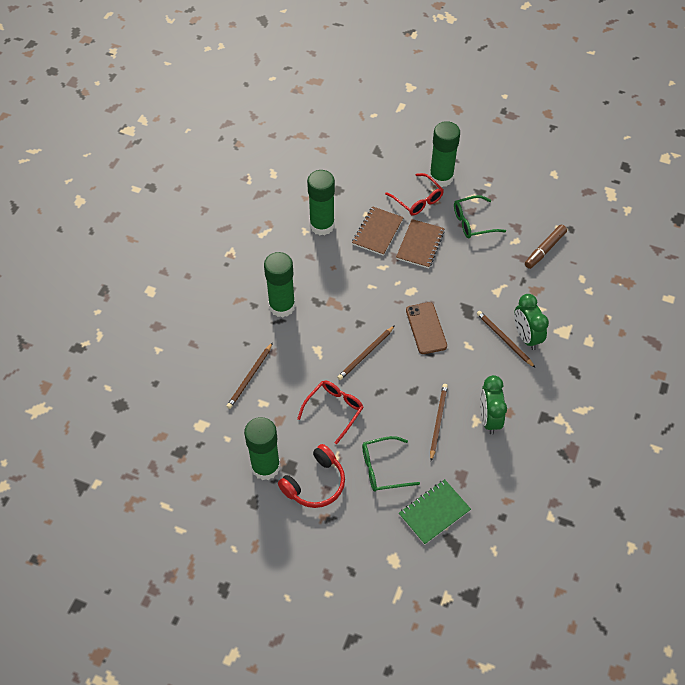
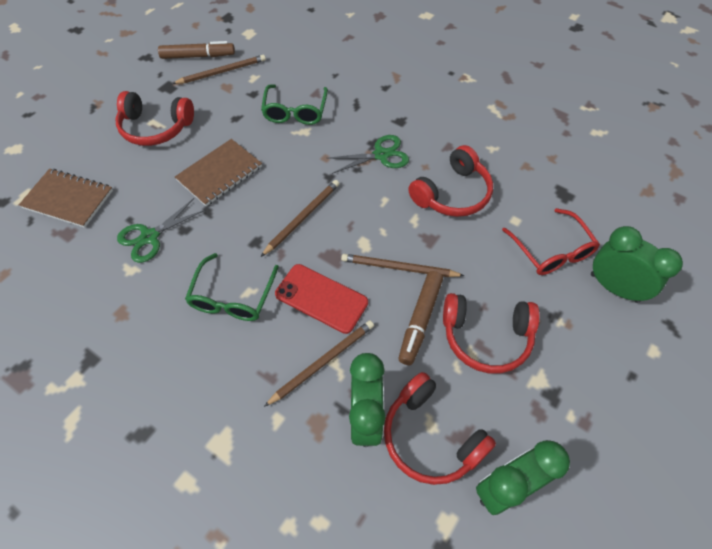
brown marker: 1 -> 2
brown phone: 1 -> 0
green clock: 2 -> 3
green glue stick: 4 -> 0
green notebook: 1 -> 0
green scissors: 0 -> 2
red glasses: 2 -> 1
red headphones: 1 -> 4
red phone: 0 -> 1

